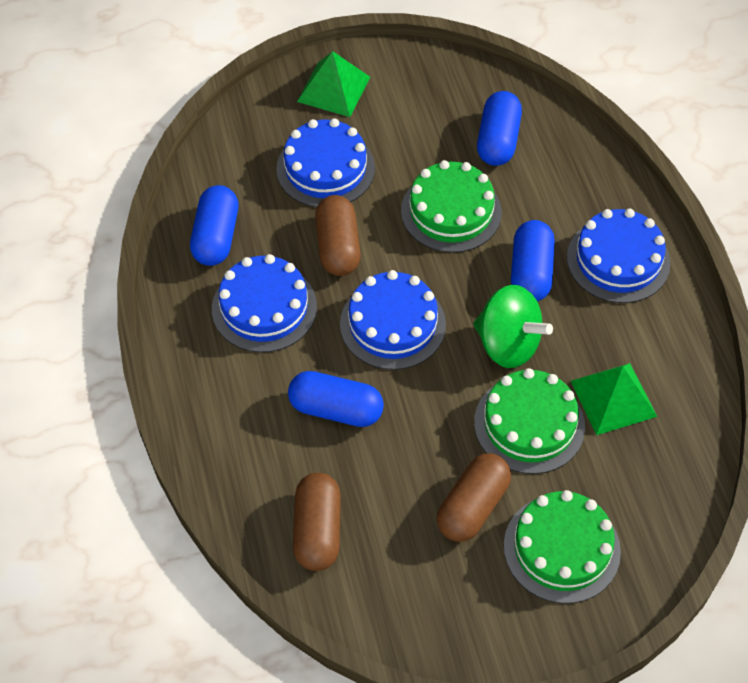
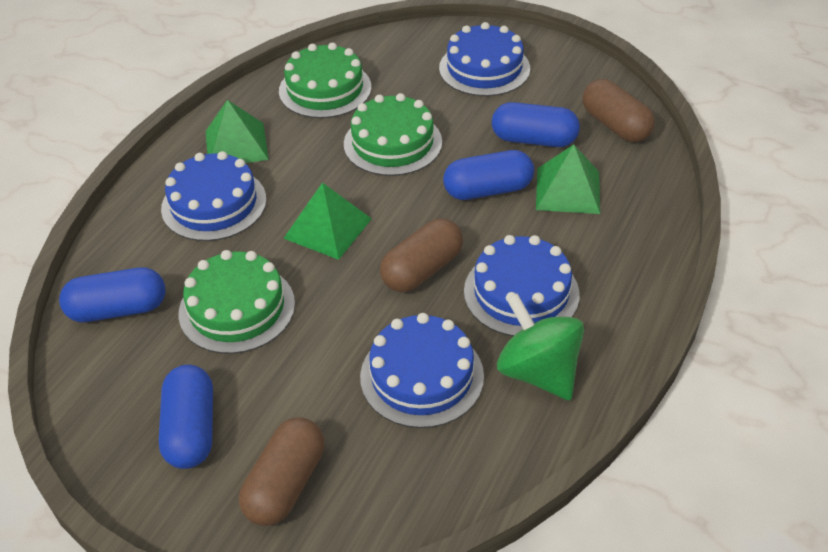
green pyramid: 2 -> 3

